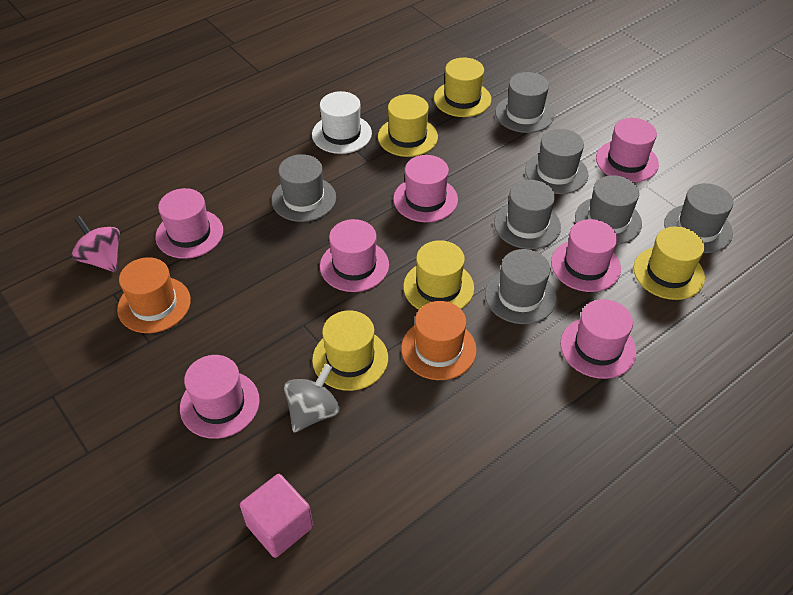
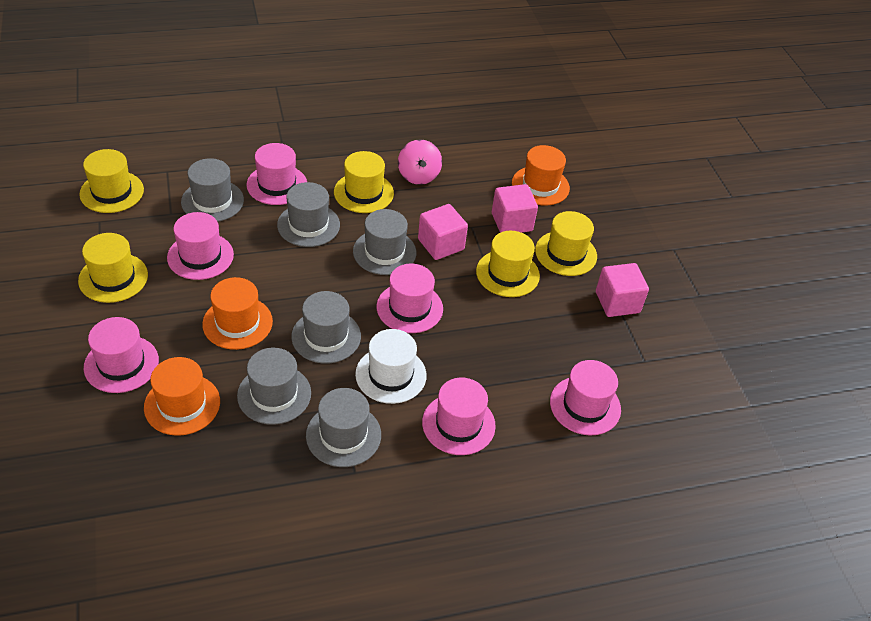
grey hat: 7 -> 6
grey spinning top: 1 -> 0
orange hat: 2 -> 3
pink cube: 1 -> 3
pink hat: 7 -> 6

